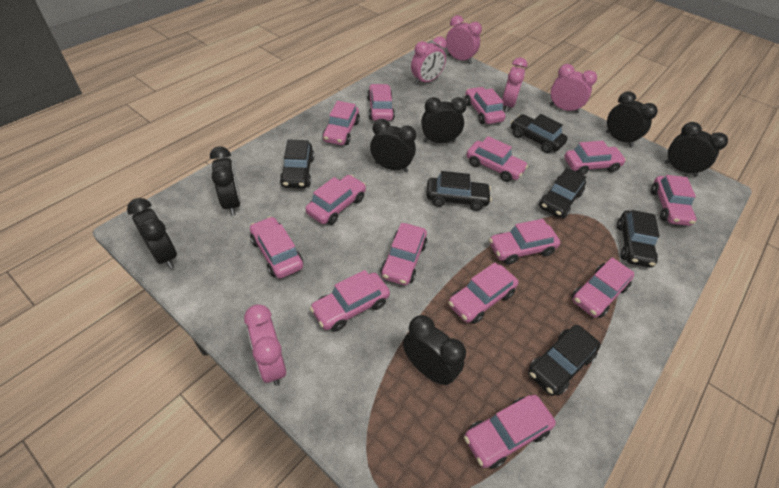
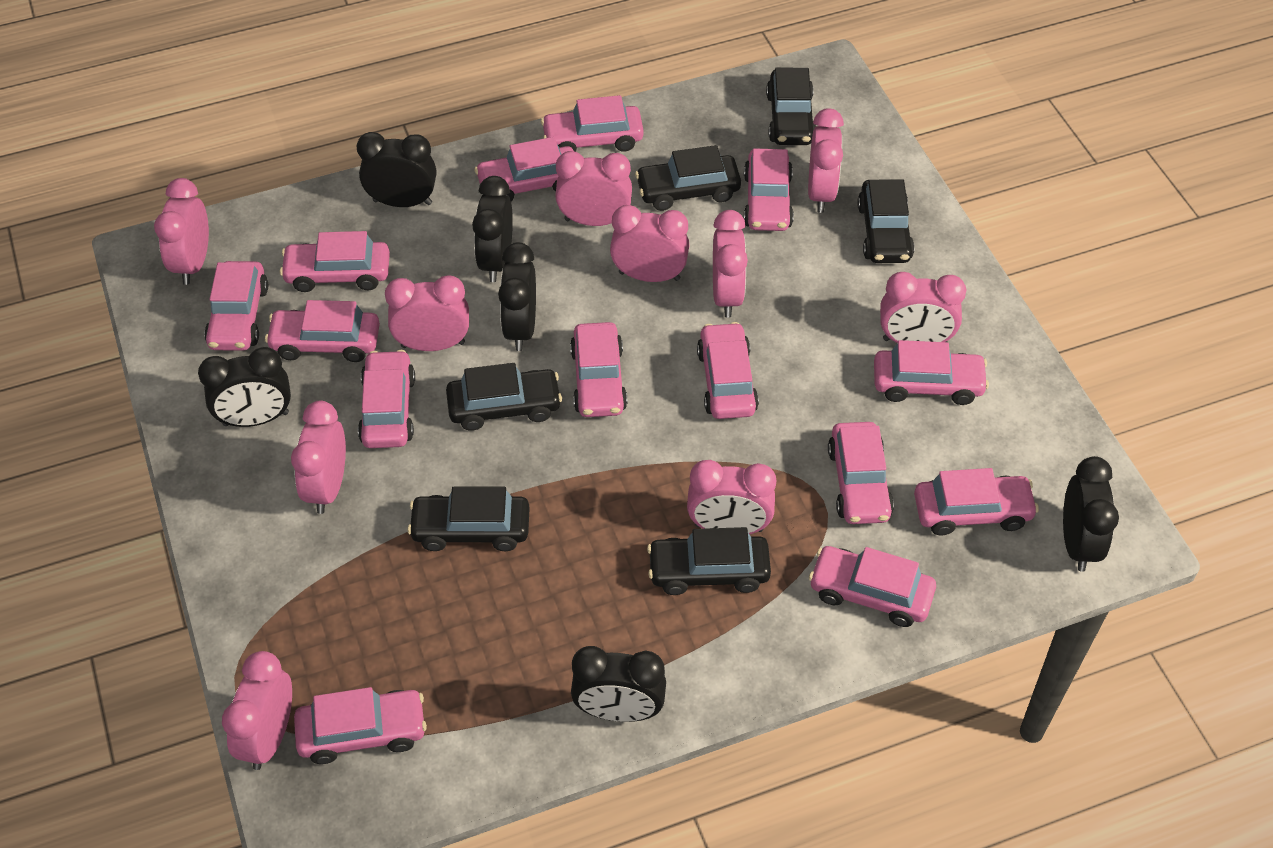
black clock: 7 -> 6
pink clock: 5 -> 10

